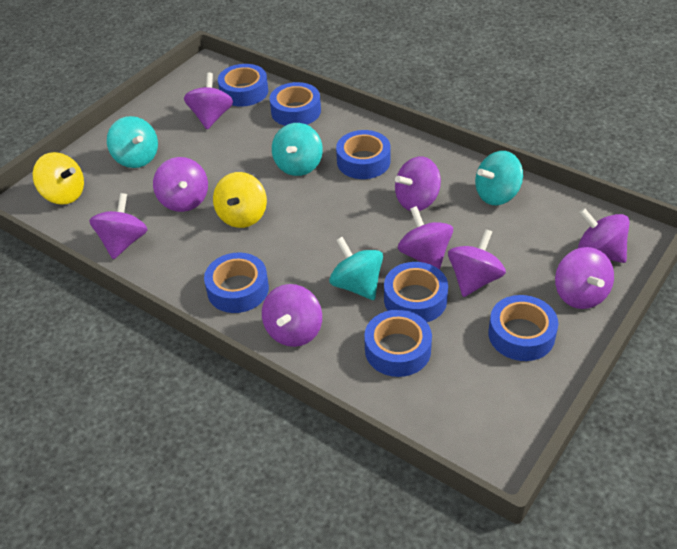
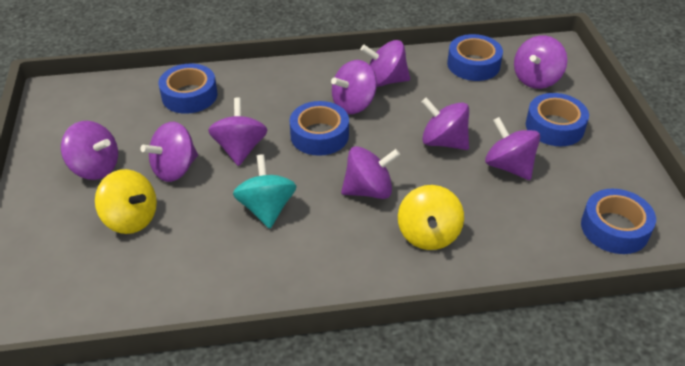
blue tape: 7 -> 5
turquoise spinning top: 4 -> 1

